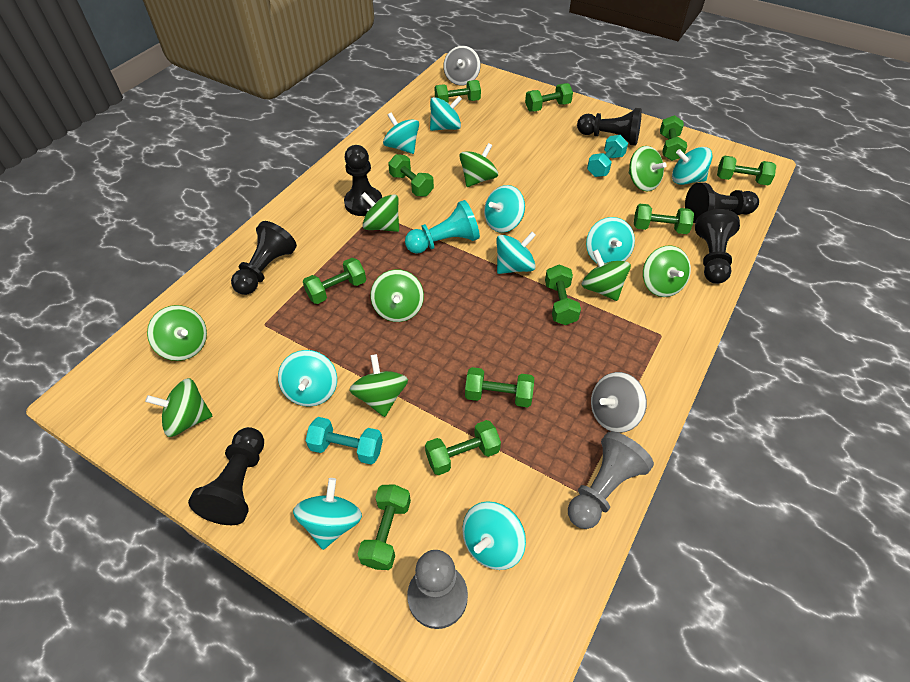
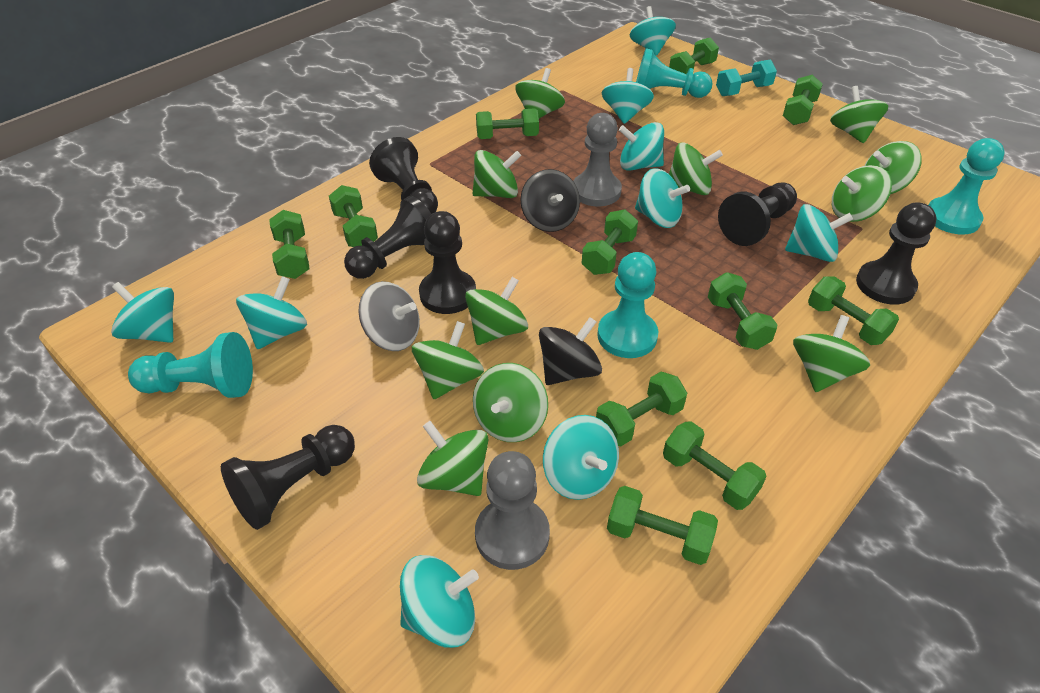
black spinning top: 0 -> 2
green spinning top: 9 -> 11
grey spinning top: 2 -> 1
turquoise dumbbell: 2 -> 1
turquoise pawn: 1 -> 4

